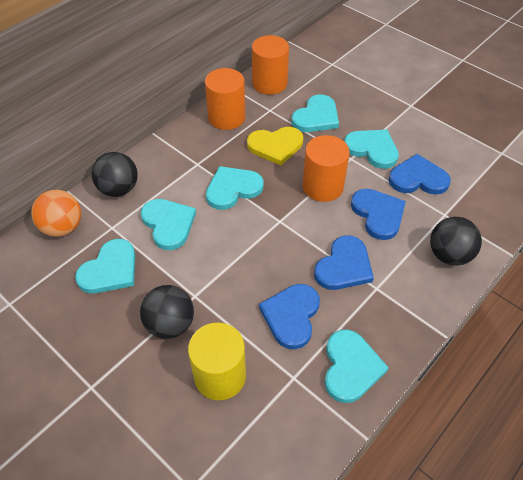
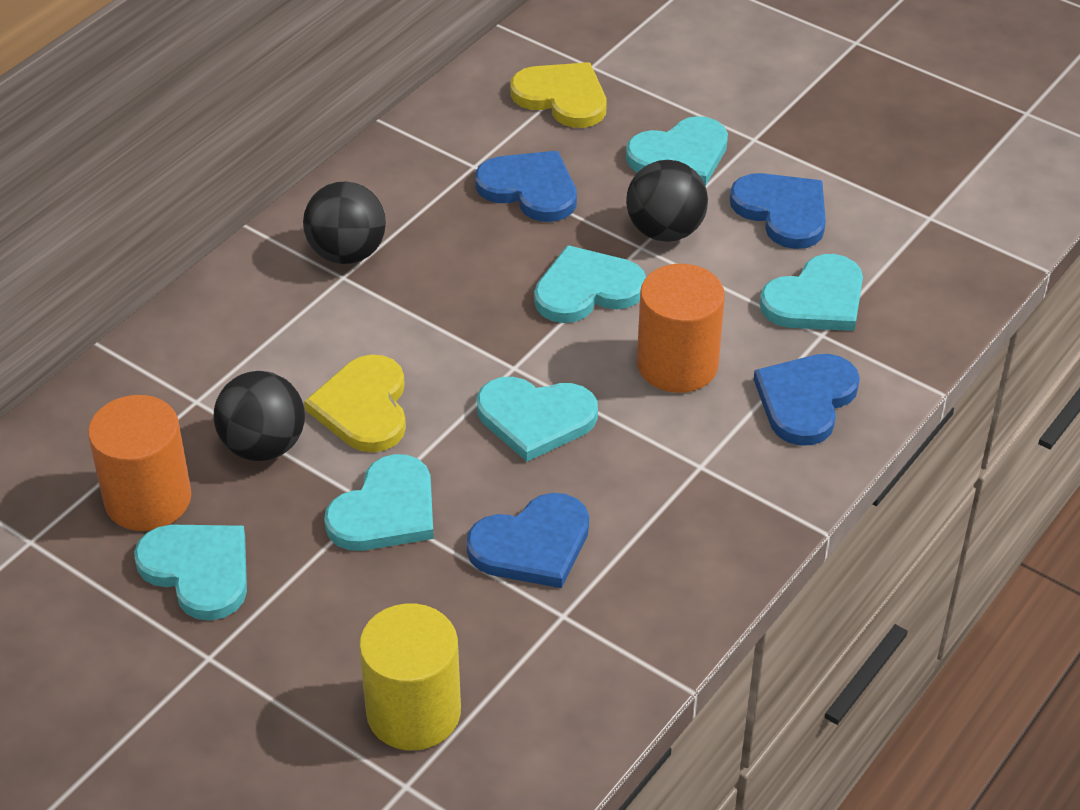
orange ball: 1 -> 0
orange cylinder: 3 -> 2
yellow heart: 1 -> 2

